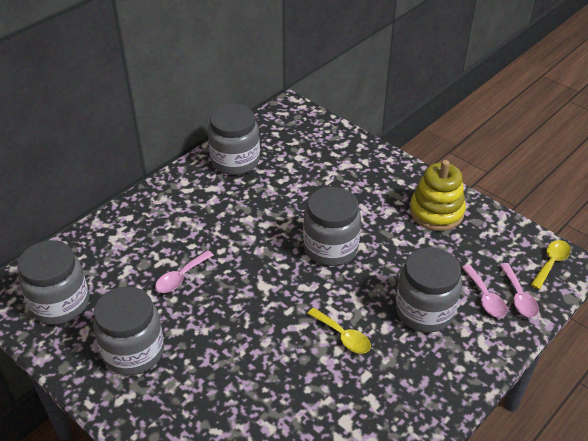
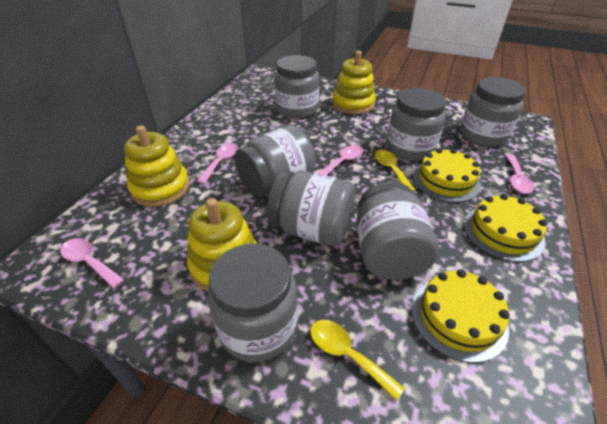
grey jar: 5 -> 7
pink spoon: 3 -> 4
yellow cake: 0 -> 3
yellow stacking toy: 1 -> 3

